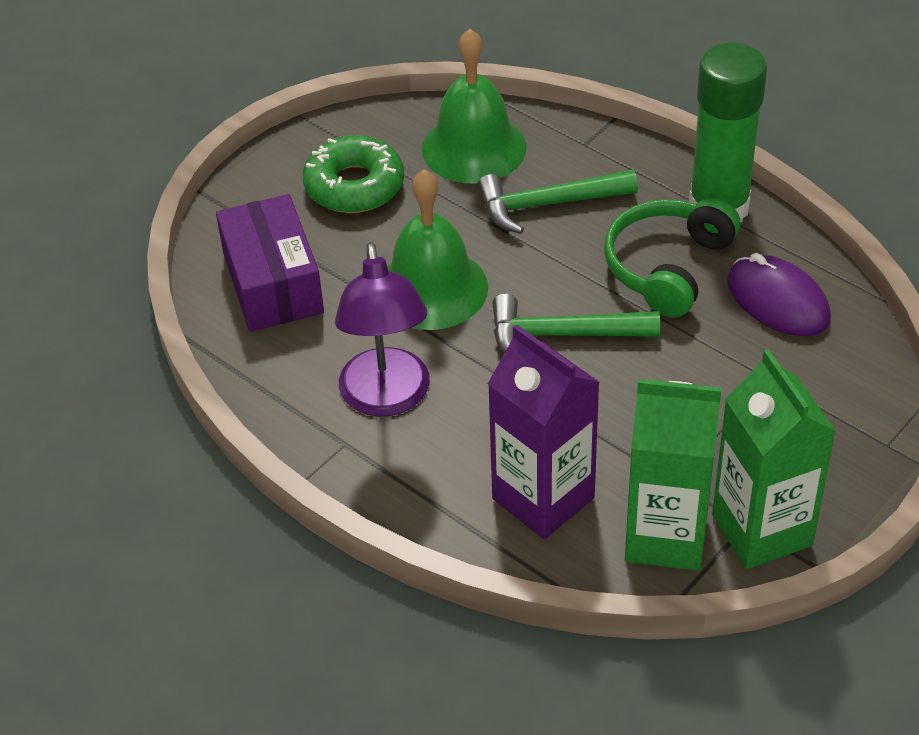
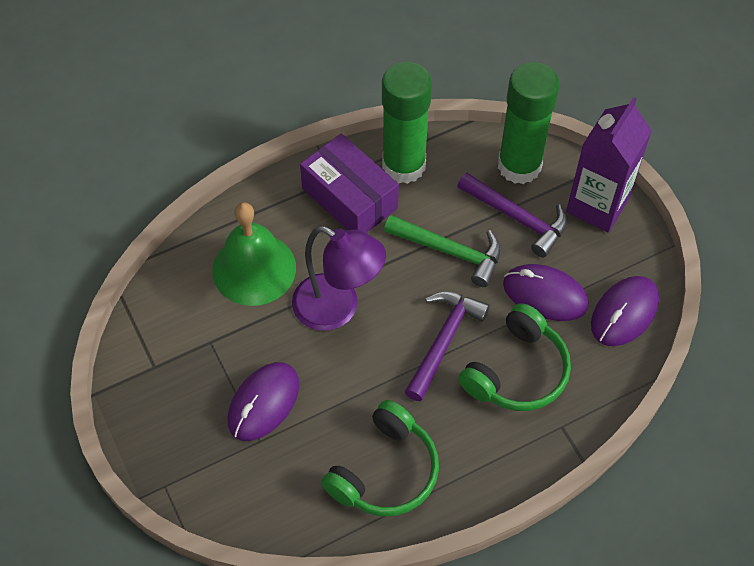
green bell: 2 -> 1
green carton: 2 -> 0
green donut: 1 -> 0
green glue stick: 1 -> 2
green hammer: 2 -> 1
green headphones: 1 -> 2
purple hammer: 0 -> 2
purple mouse: 1 -> 3

